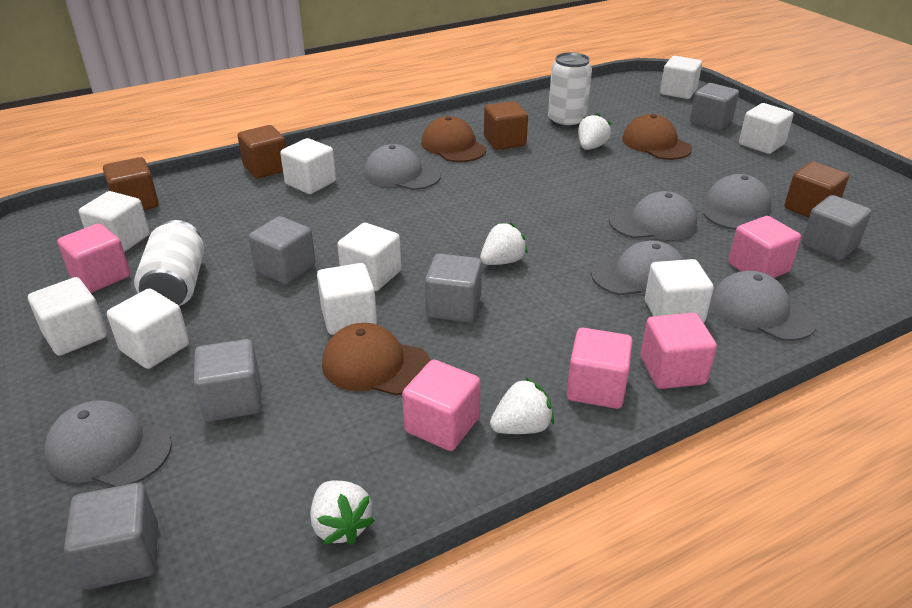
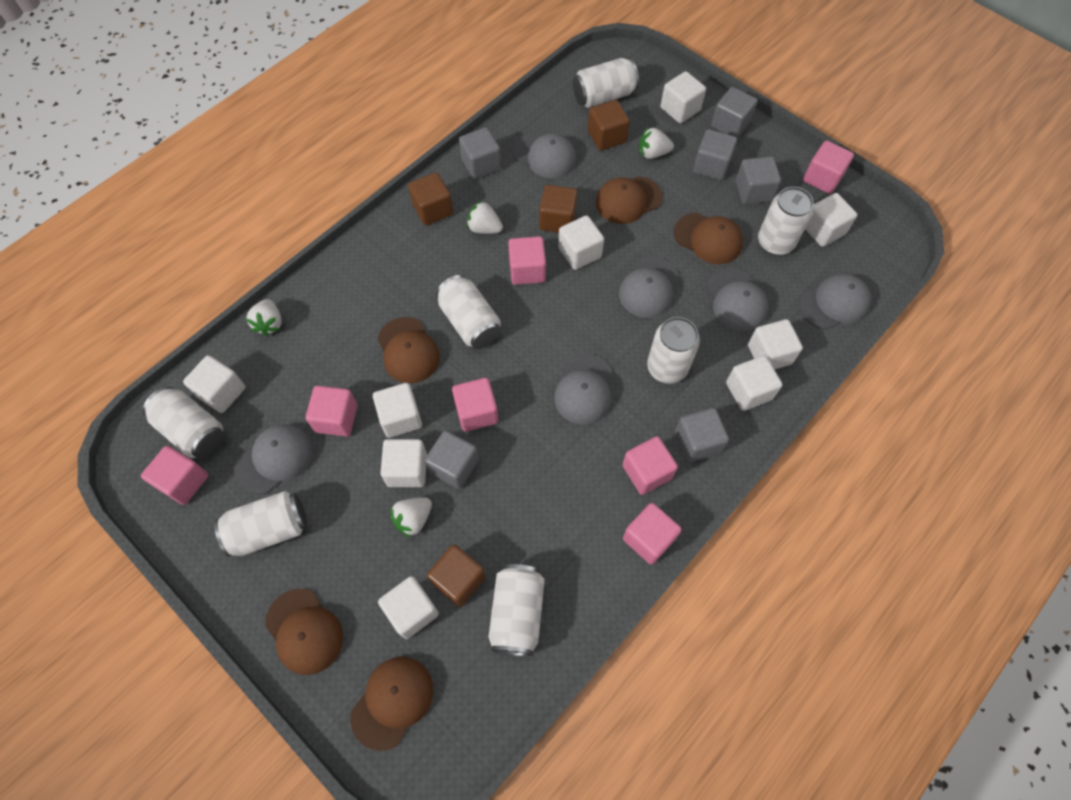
brown cap: 3 -> 5
pink cube: 5 -> 7
white can: 2 -> 7

